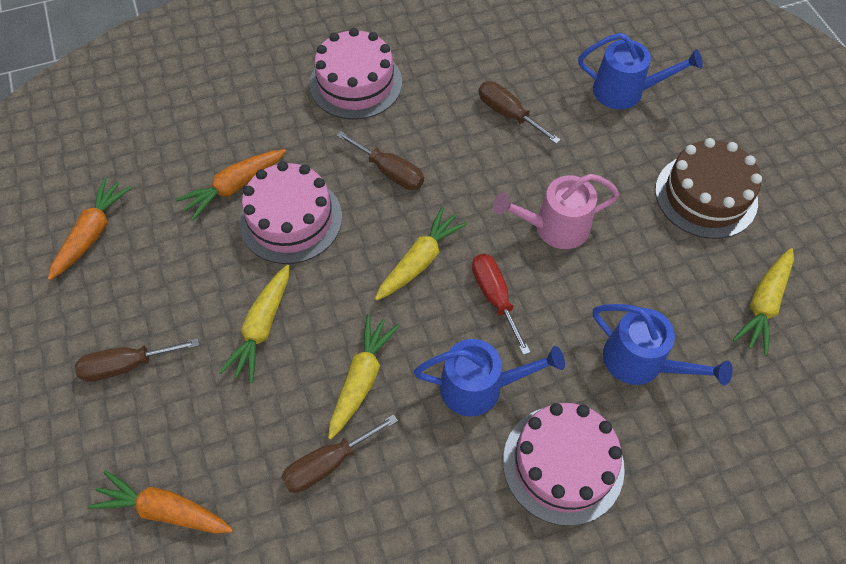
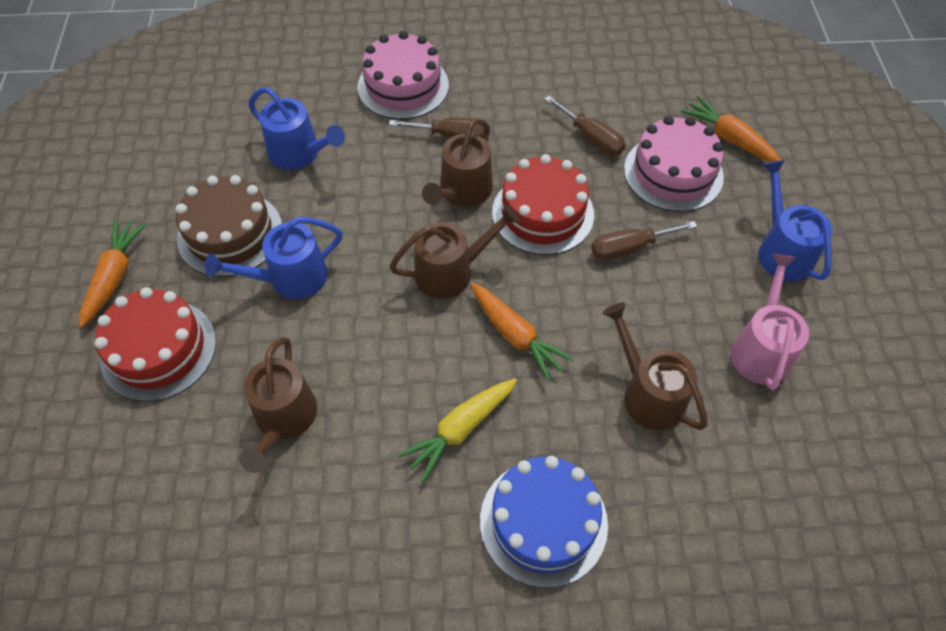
blue cake: 0 -> 1
brown screwdriver: 4 -> 3
brown watering can: 0 -> 4
pink cake: 3 -> 2
red cake: 0 -> 2
red screwdriver: 1 -> 0
yellow carrot: 4 -> 1

